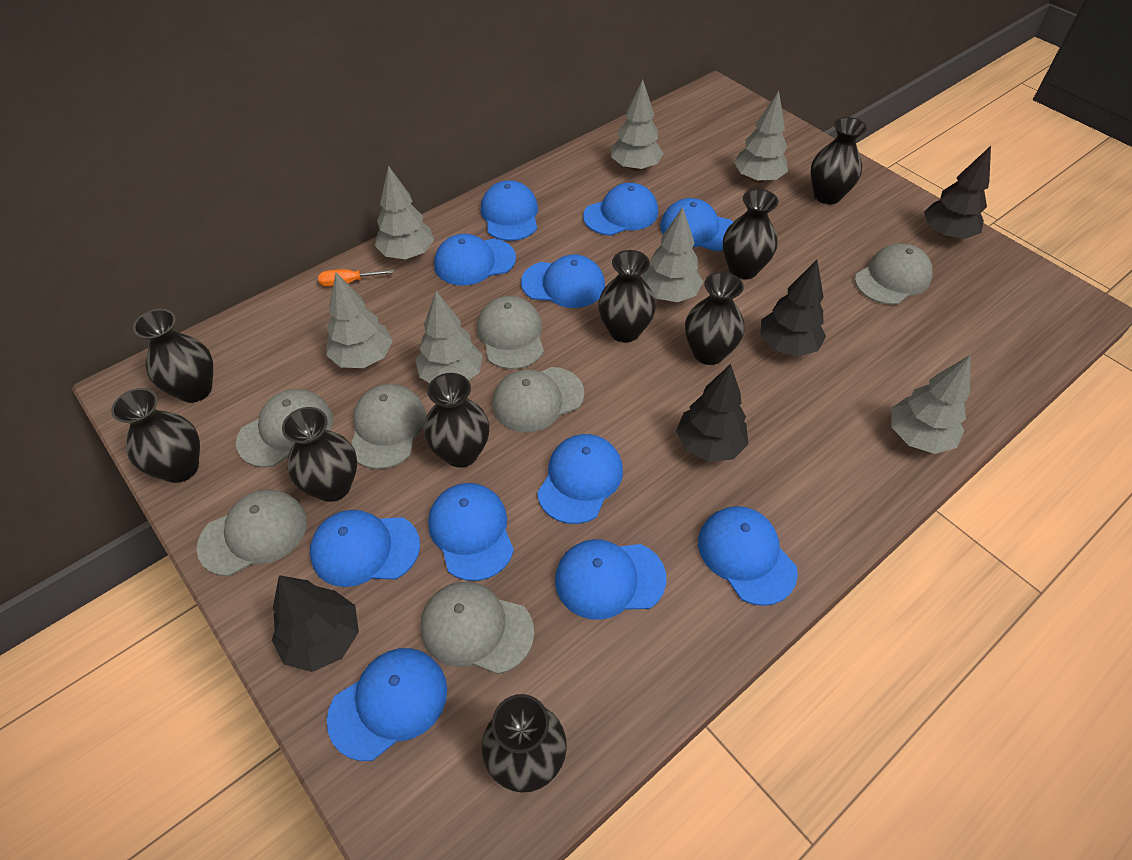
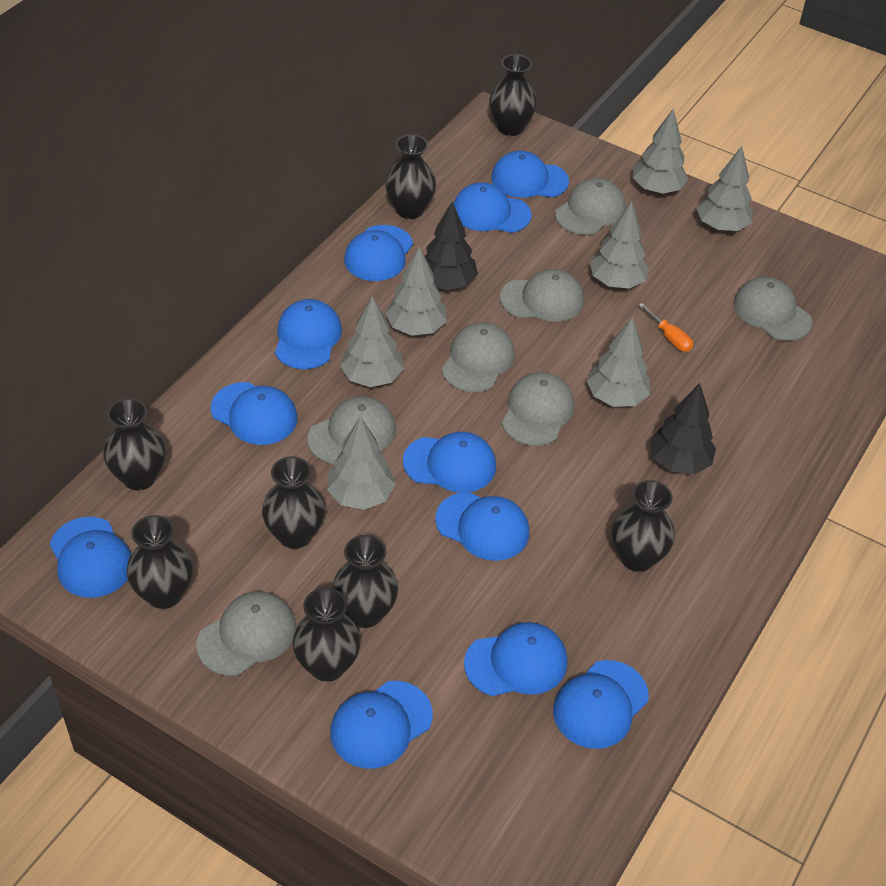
black tree: 4 -> 2
black vase: 9 -> 8

